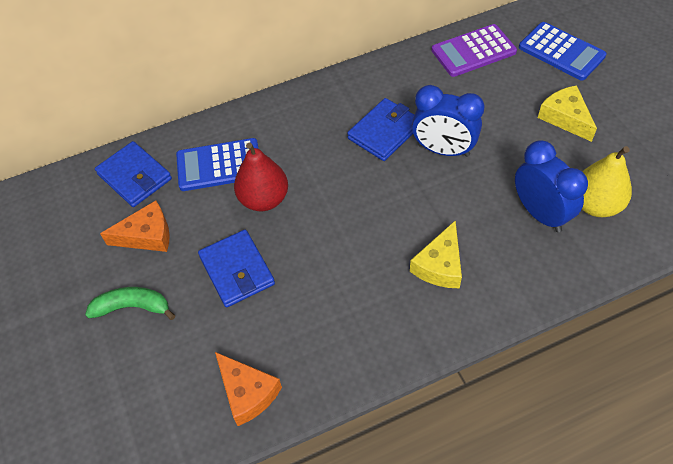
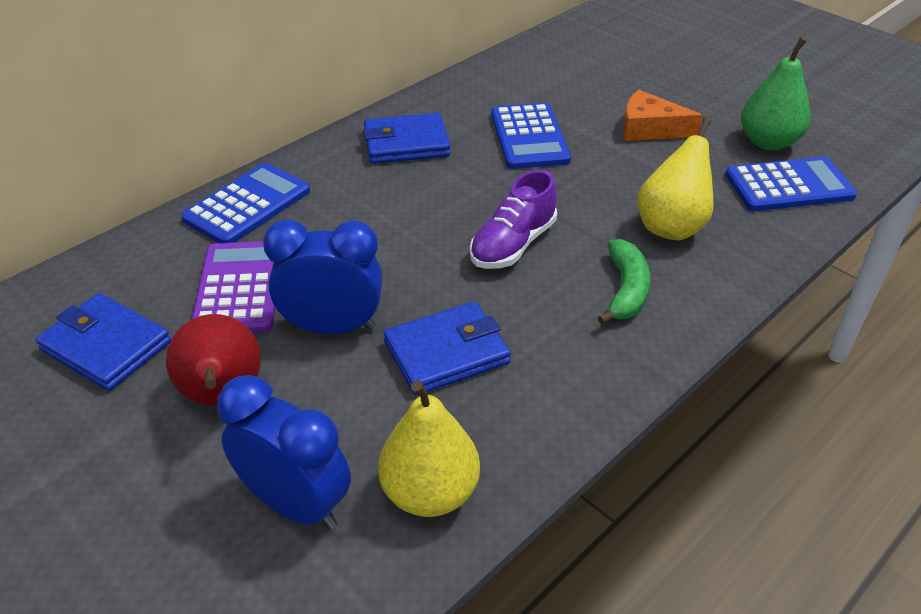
blue calculator: 2 -> 3
green pear: 0 -> 1
orange cheese: 2 -> 1
purple shoe: 0 -> 1
yellow cheese: 2 -> 0
yellow pear: 1 -> 2

